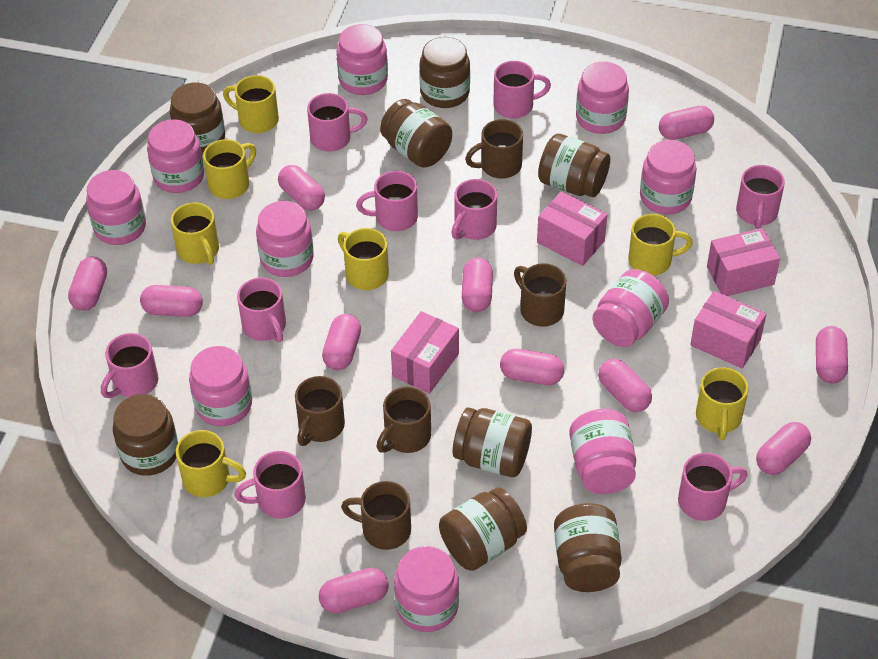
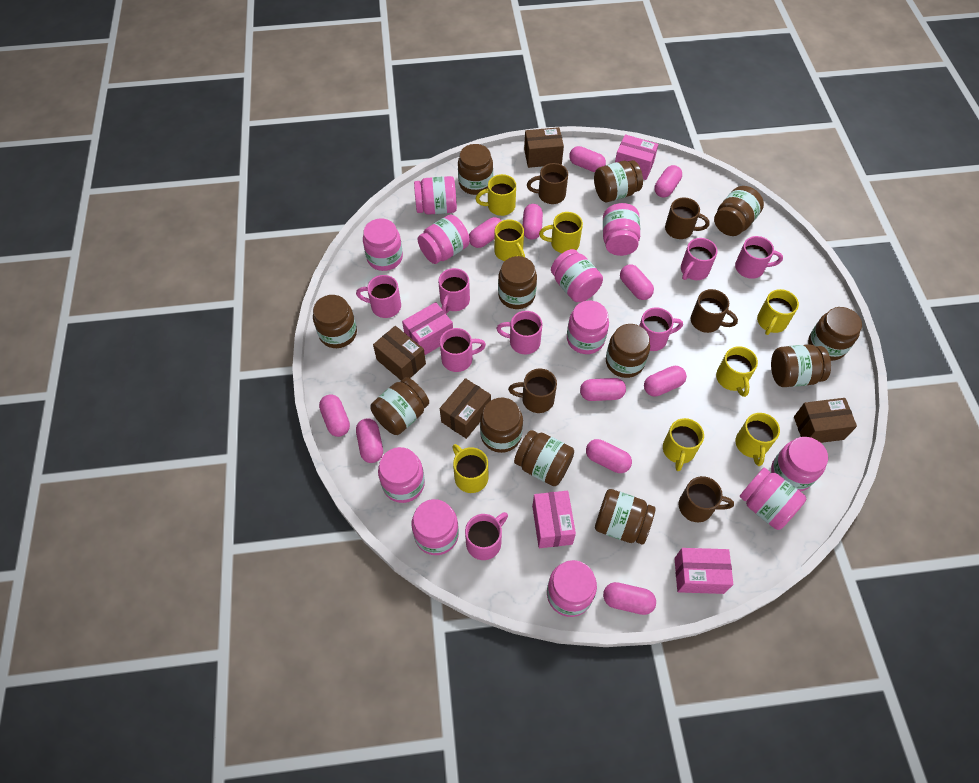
brown box: 0 -> 4
brown jar: 8 -> 12
pink jar: 10 -> 11
pink mug: 9 -> 8
yellow mug: 7 -> 8

